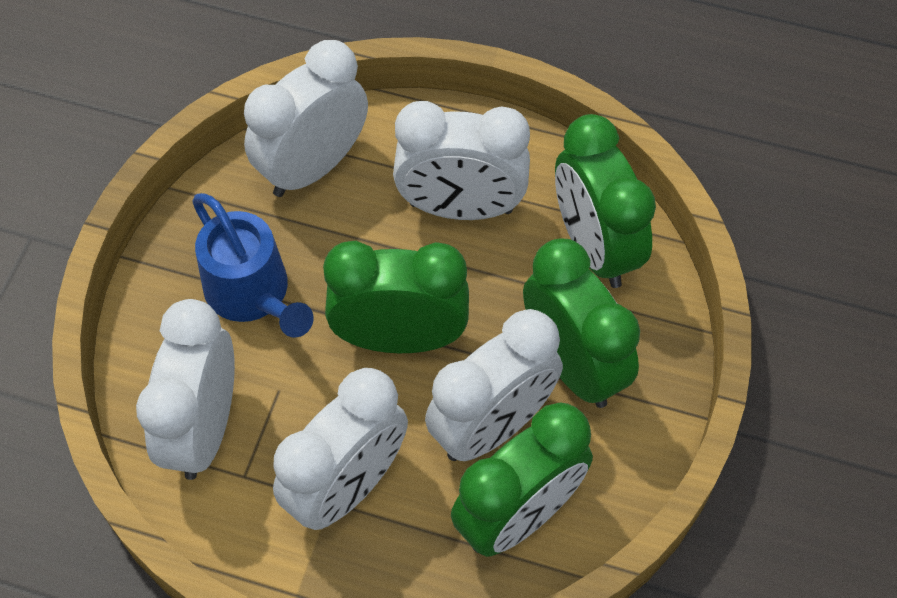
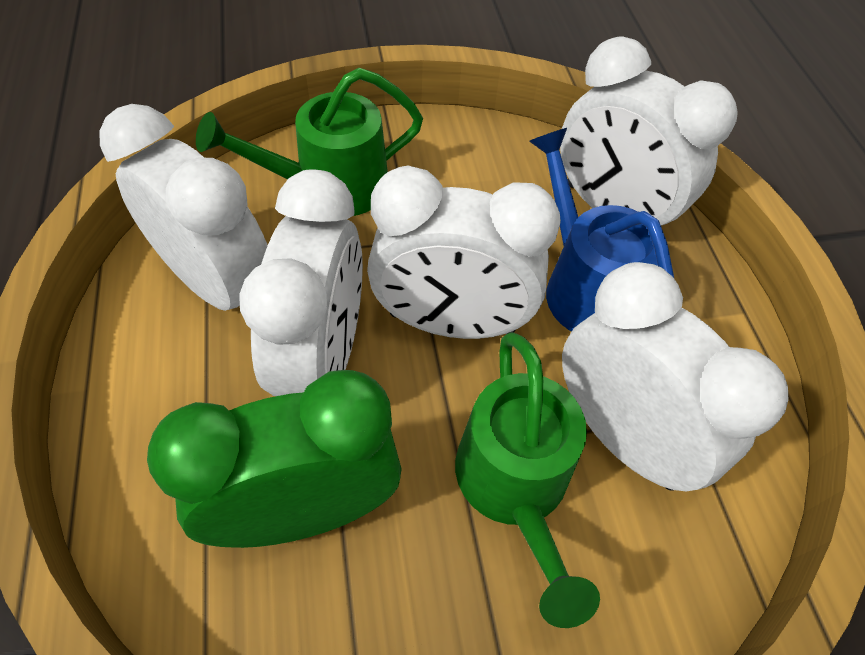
green clock: 4 -> 1
green watering can: 0 -> 2

